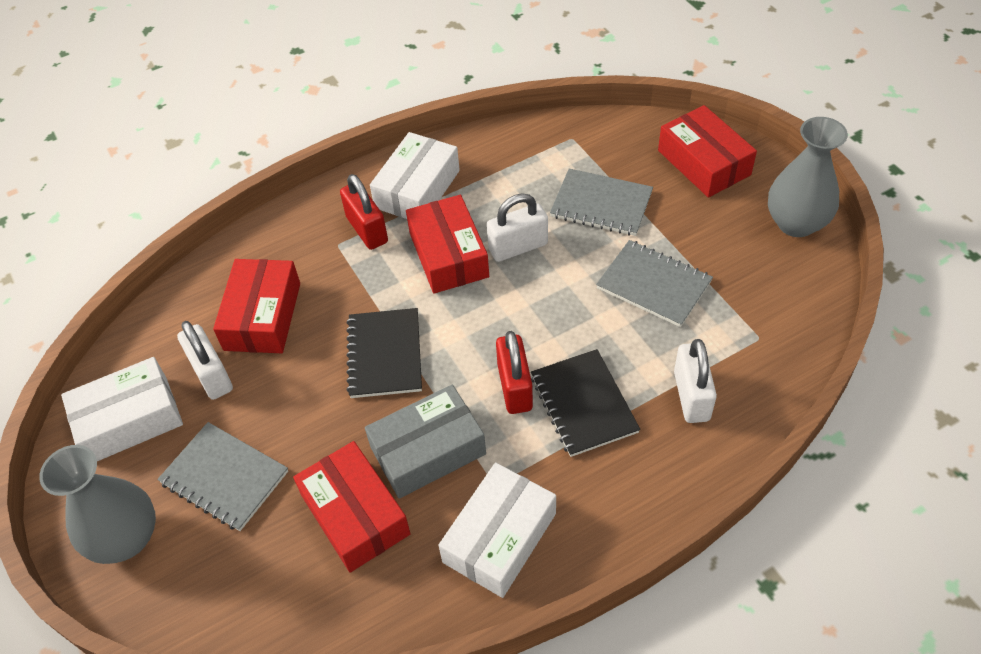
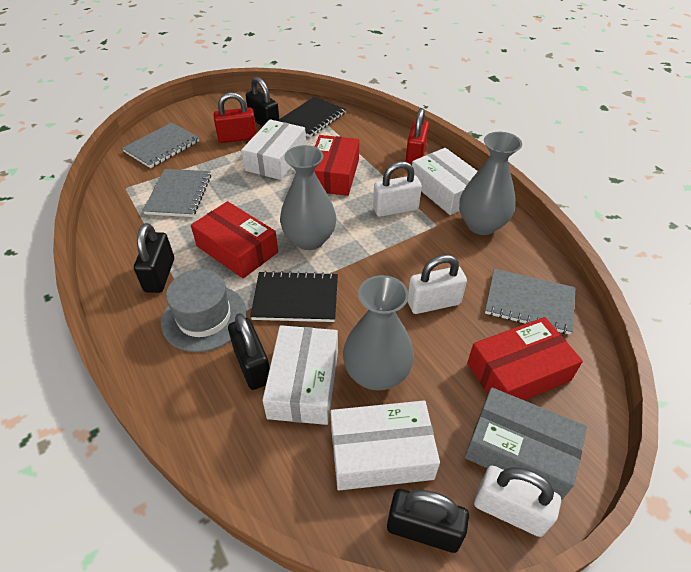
black padlock: 0 -> 4
grey hat: 0 -> 1
grey vase: 2 -> 3
red box: 4 -> 3
white box: 3 -> 4

